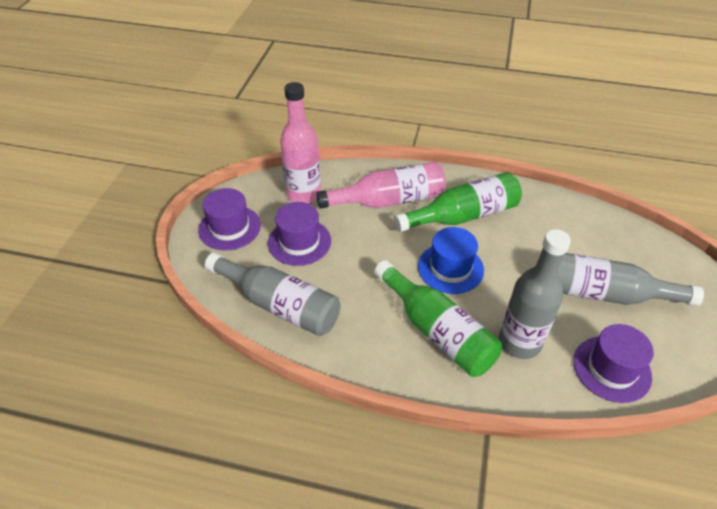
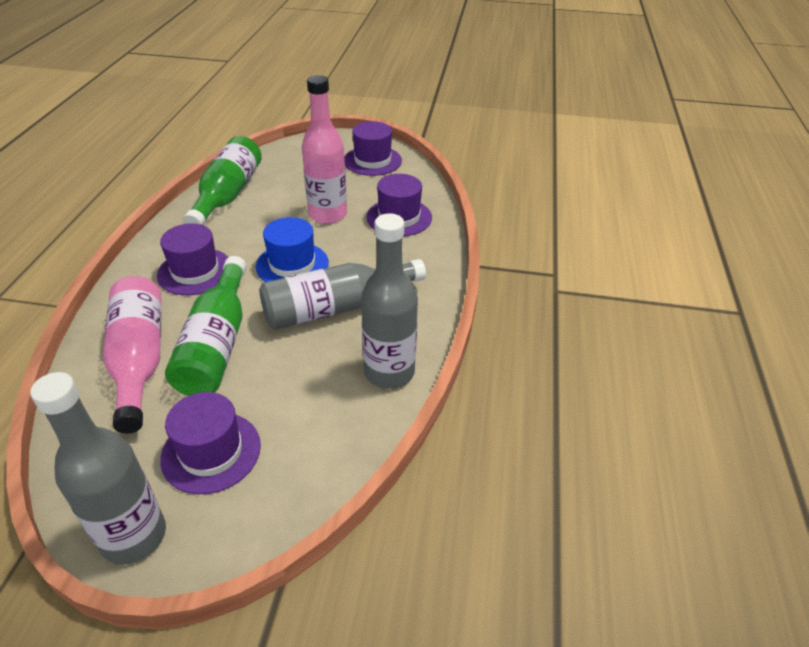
purple hat: 3 -> 4

